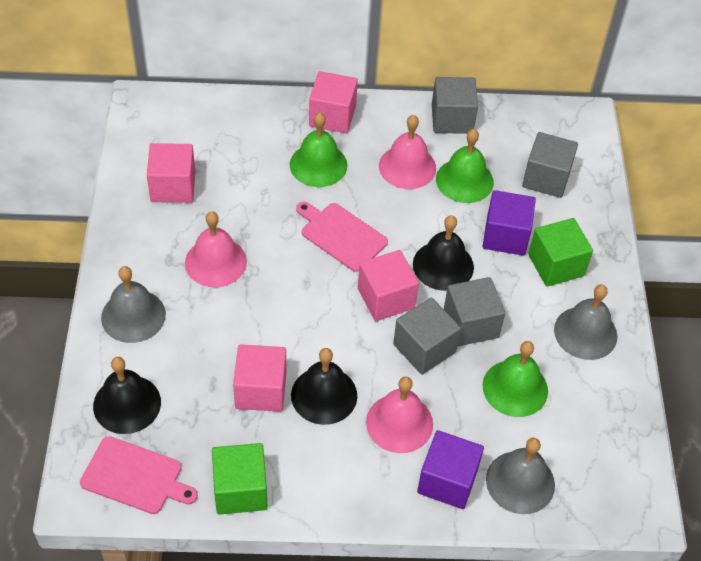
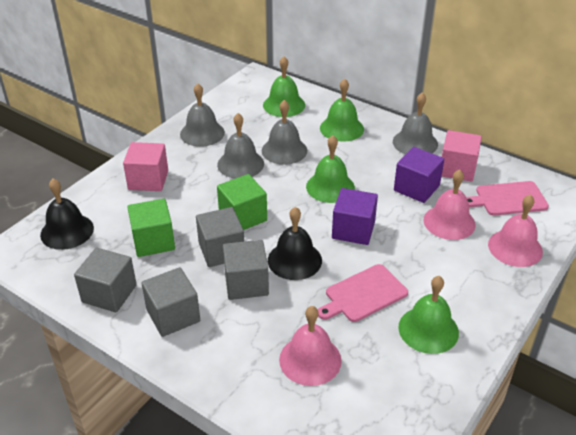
black bell: 3 -> 2
green bell: 3 -> 4
grey bell: 3 -> 4
pink cube: 4 -> 2

